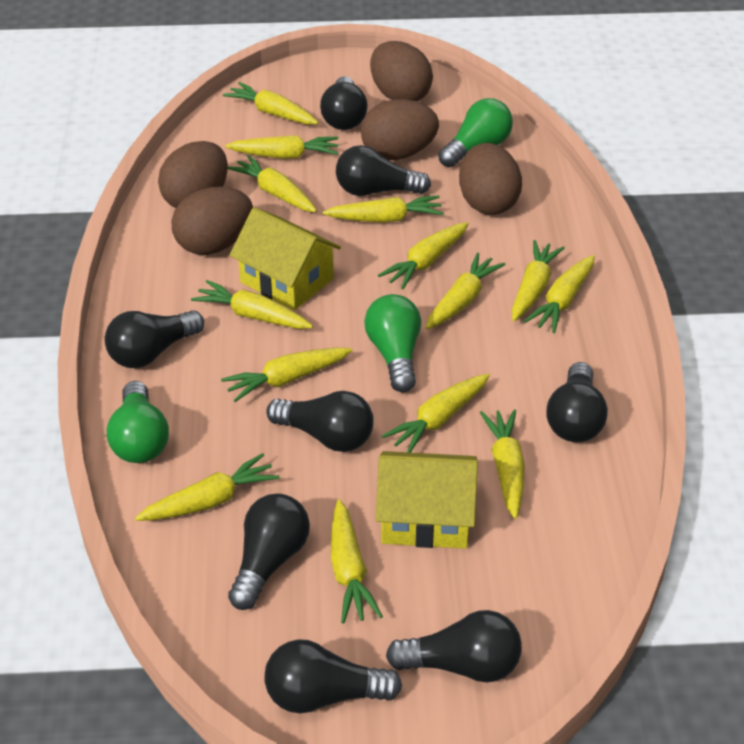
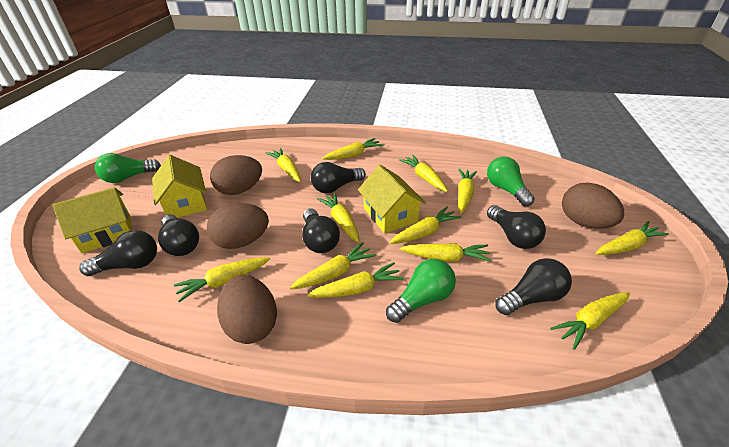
black light bulb: 8 -> 6
brown egg: 5 -> 4
yellow carrot: 14 -> 12
yellow house: 2 -> 3

